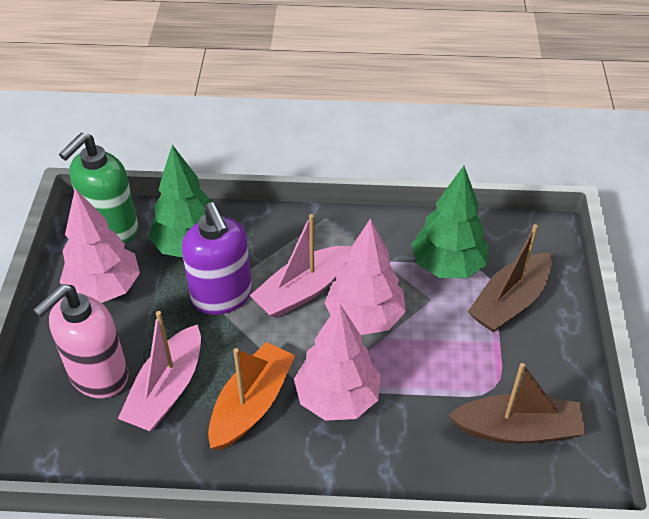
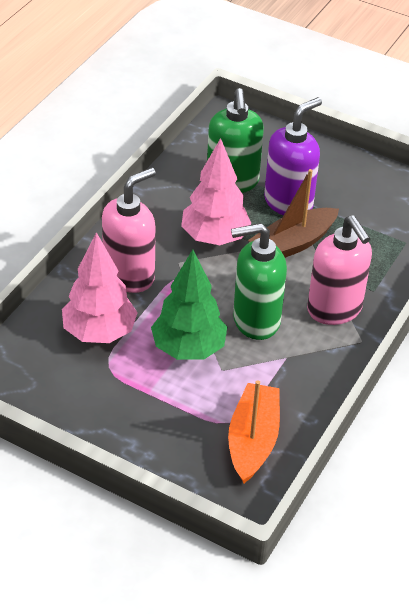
brown boat: 2 -> 1
green soap dispenser: 1 -> 2
green tree: 2 -> 1
pink boat: 2 -> 0
pink soap dispenser: 1 -> 2
pink tree: 3 -> 2

